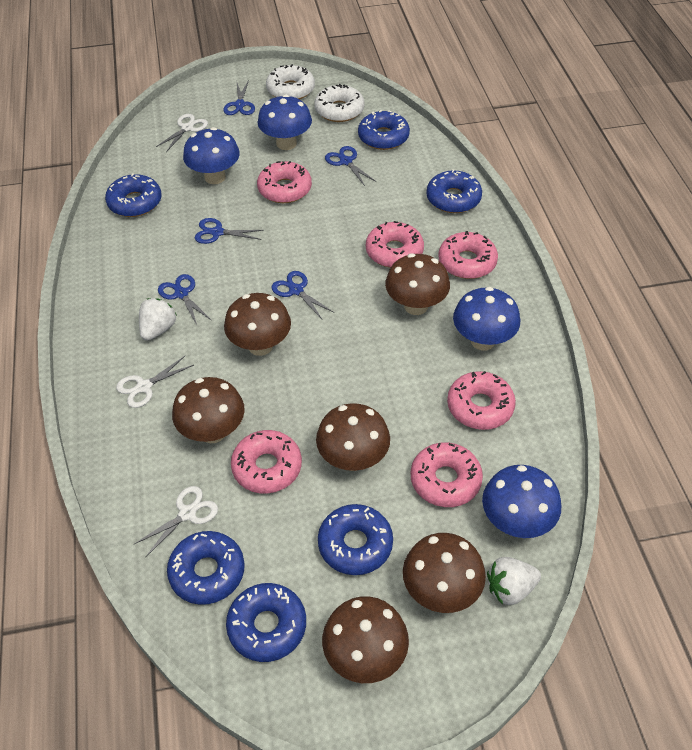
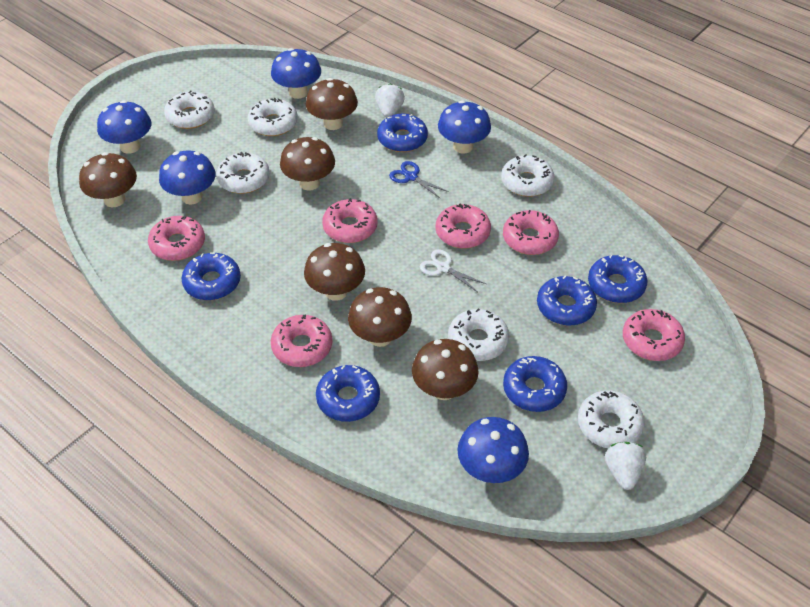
blue mushroom: 4 -> 5
blue scissors: 5 -> 1
white donut: 2 -> 6
white scissors: 3 -> 1

